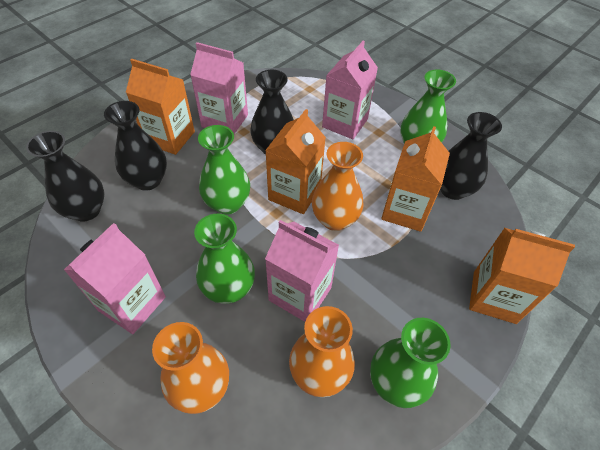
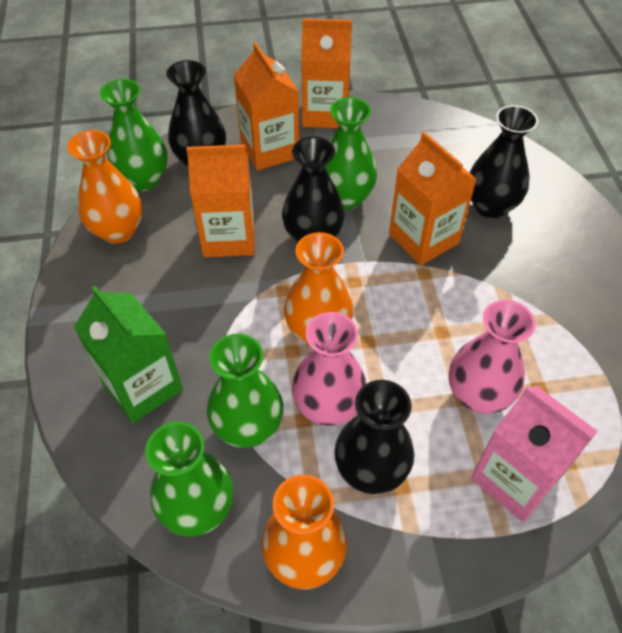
green carton: 0 -> 1
pink carton: 4 -> 1
pink vase: 0 -> 2

